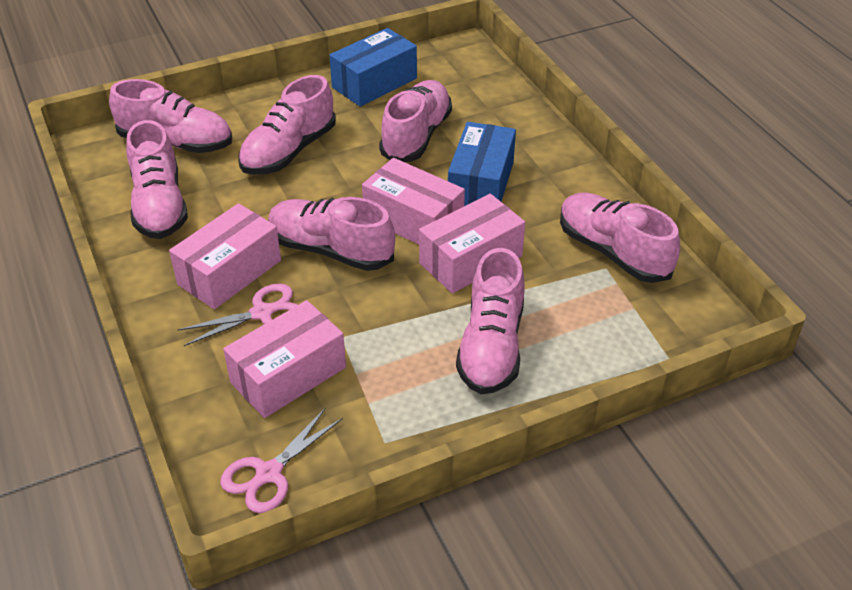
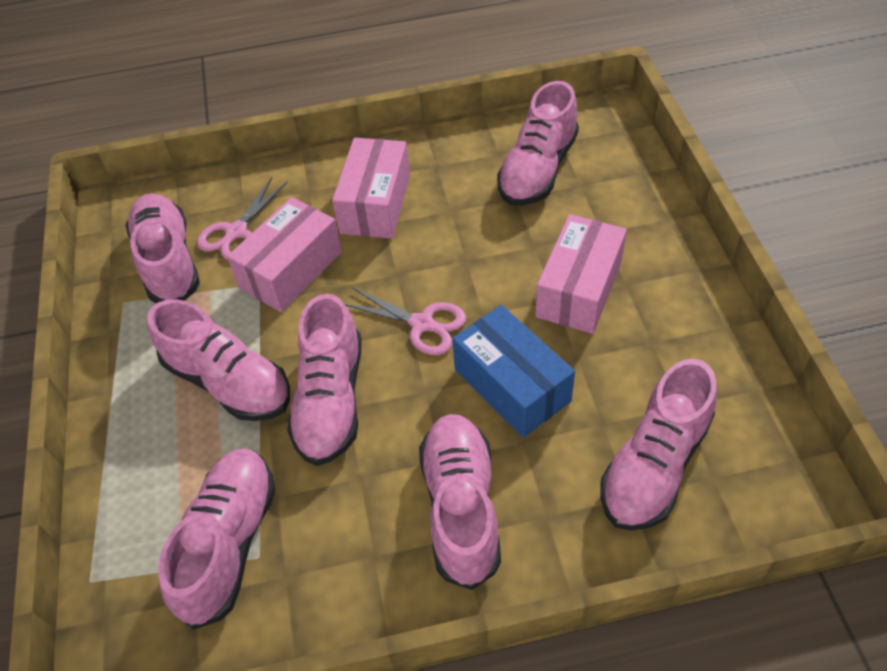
blue box: 2 -> 1
pink box: 4 -> 3

